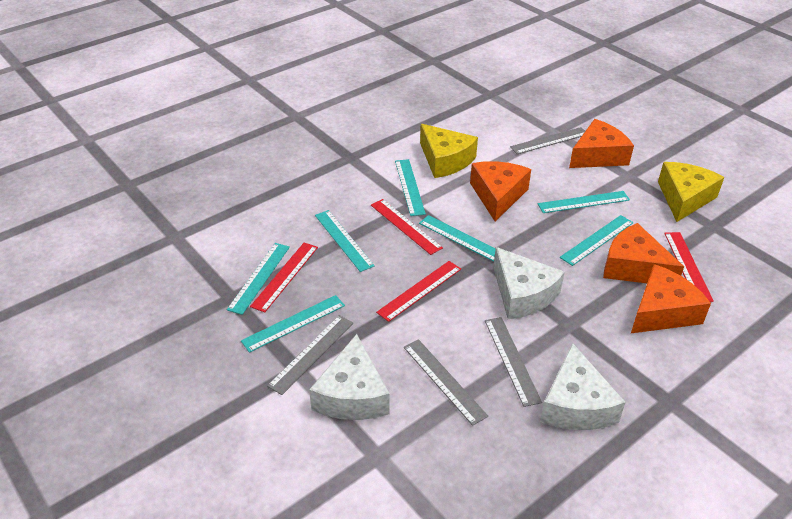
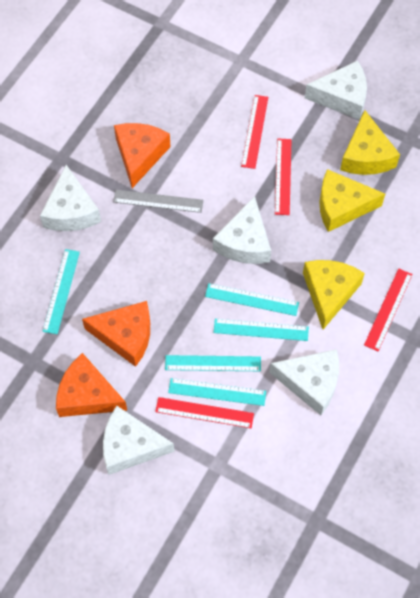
grey ruler: 4 -> 1
orange cheese: 4 -> 3
turquoise ruler: 7 -> 5
white cheese: 3 -> 5
yellow cheese: 2 -> 3

